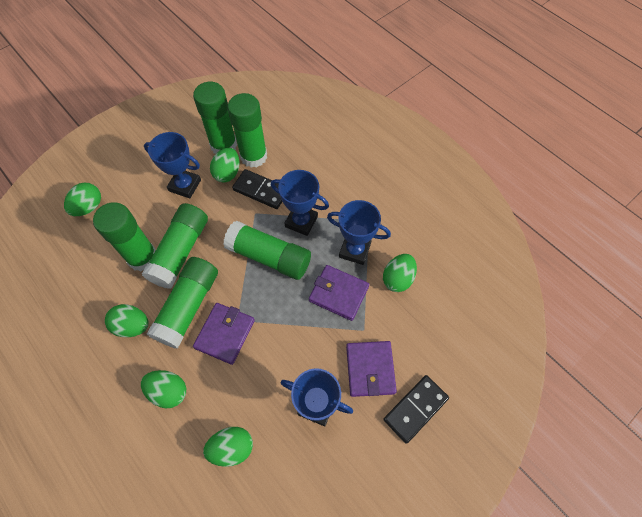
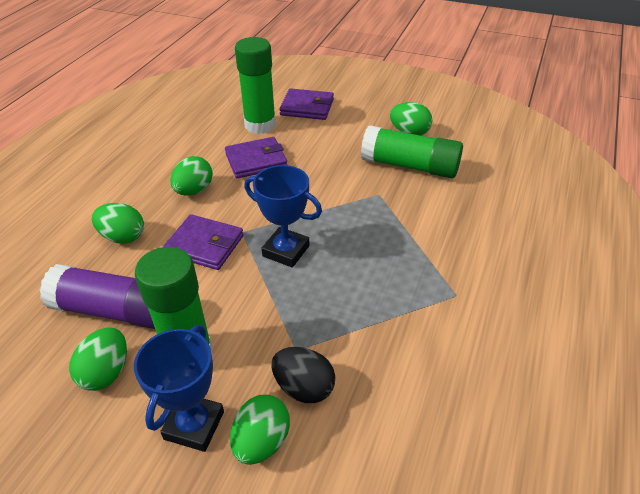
black domino: 2 -> 0
black egg: 0 -> 1
blue trophy: 4 -> 2
green egg: 6 -> 5
green glue stick: 6 -> 3
purple glue stick: 0 -> 1

